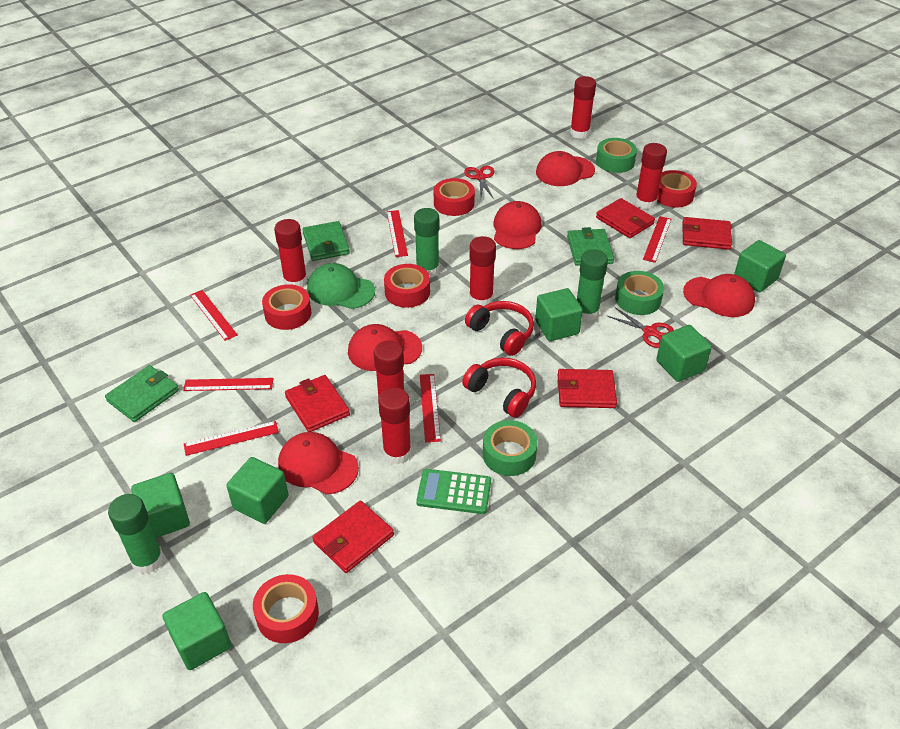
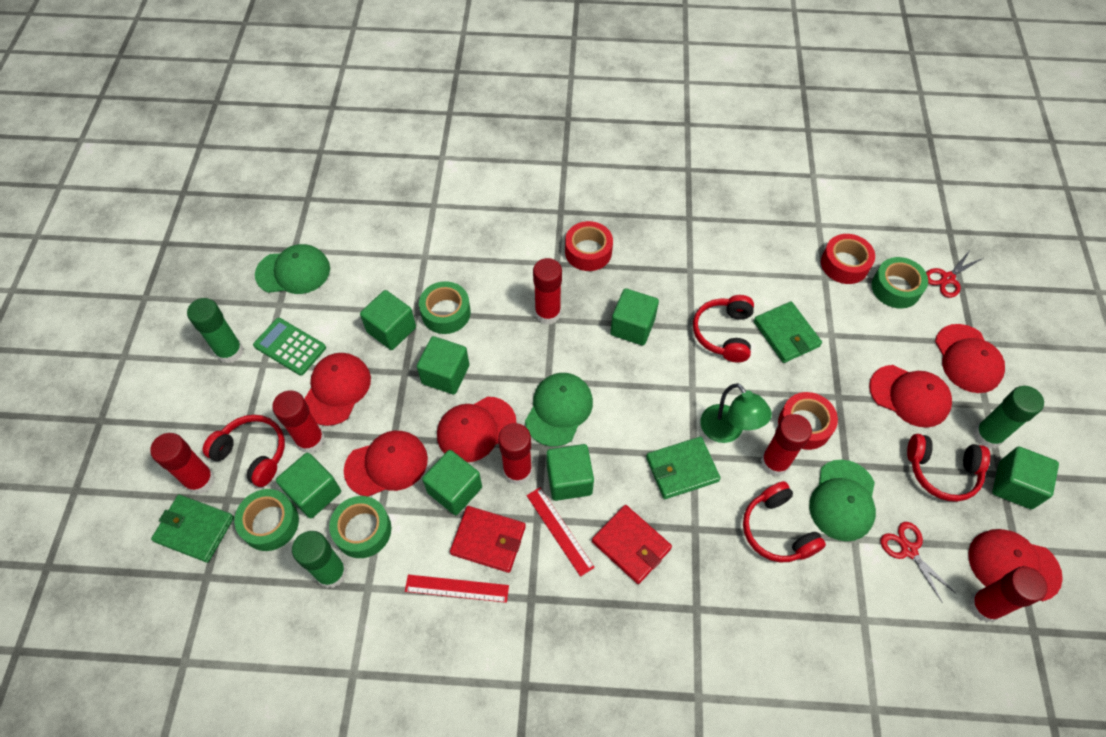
green cap: 1 -> 3
green cube: 6 -> 7
green lamp: 0 -> 1
green tape: 3 -> 4
red cap: 5 -> 6
red headphones: 2 -> 4
red ruler: 6 -> 2
red tape: 5 -> 3
red wallet: 5 -> 2

